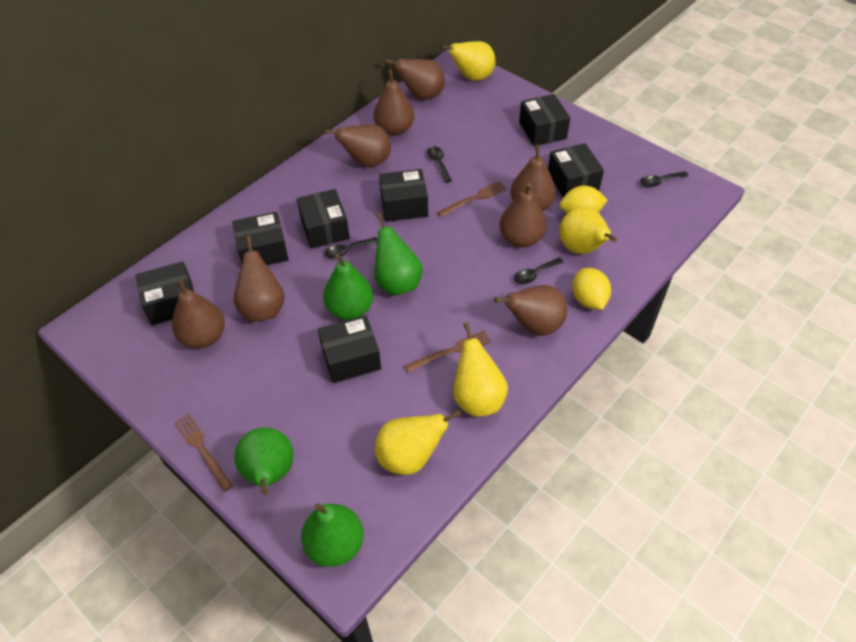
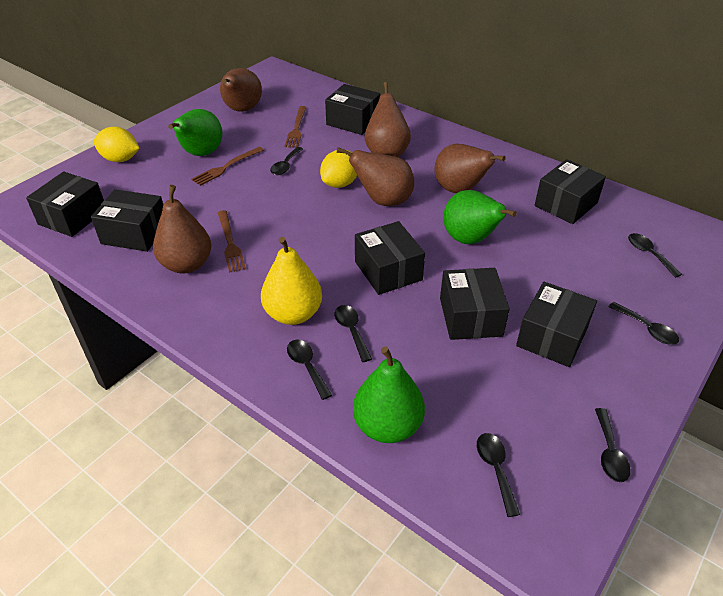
black spoon: 4 -> 7
brown pear: 8 -> 5
green pear: 4 -> 3
yellow pear: 4 -> 1

